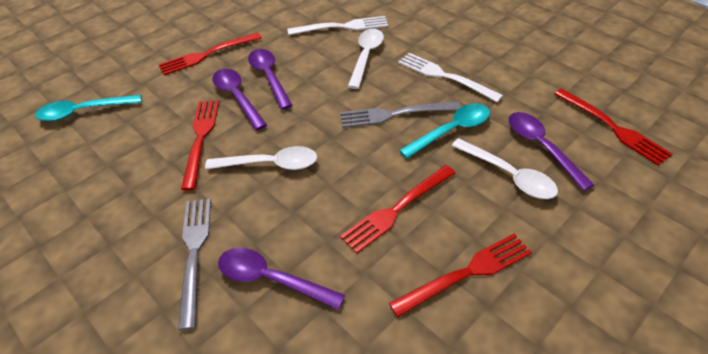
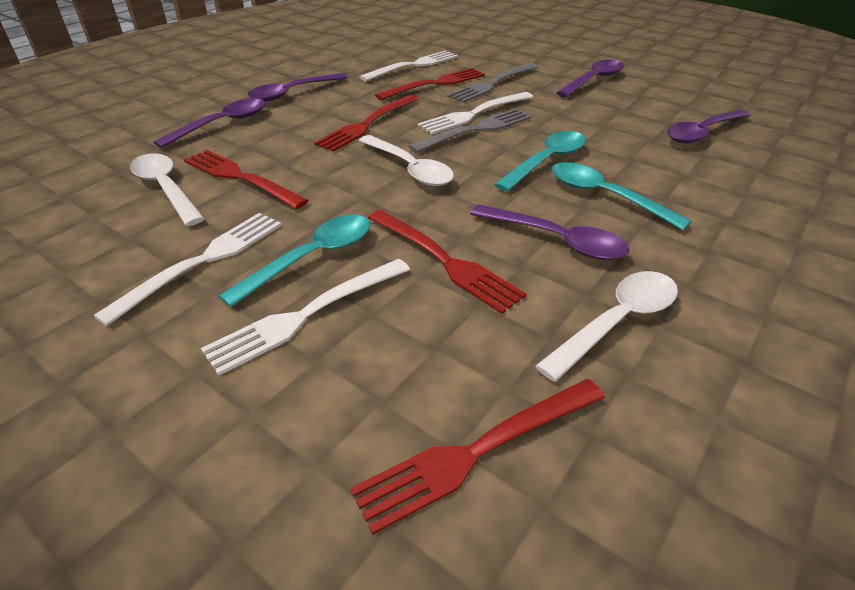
purple spoon: 4 -> 5
turquoise spoon: 2 -> 3
white fork: 2 -> 4

